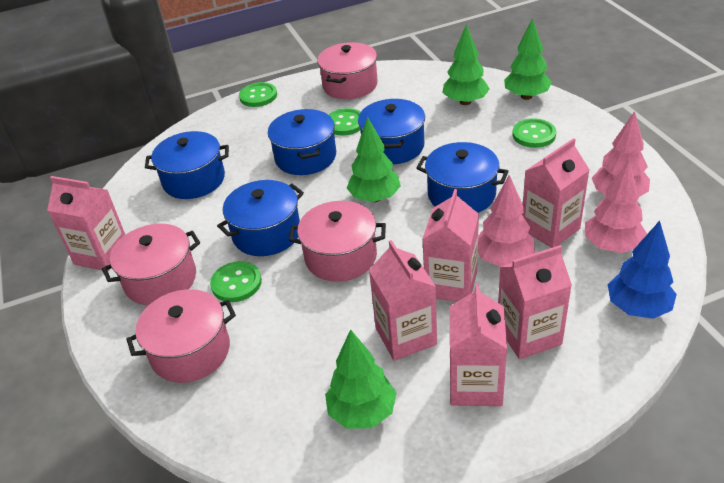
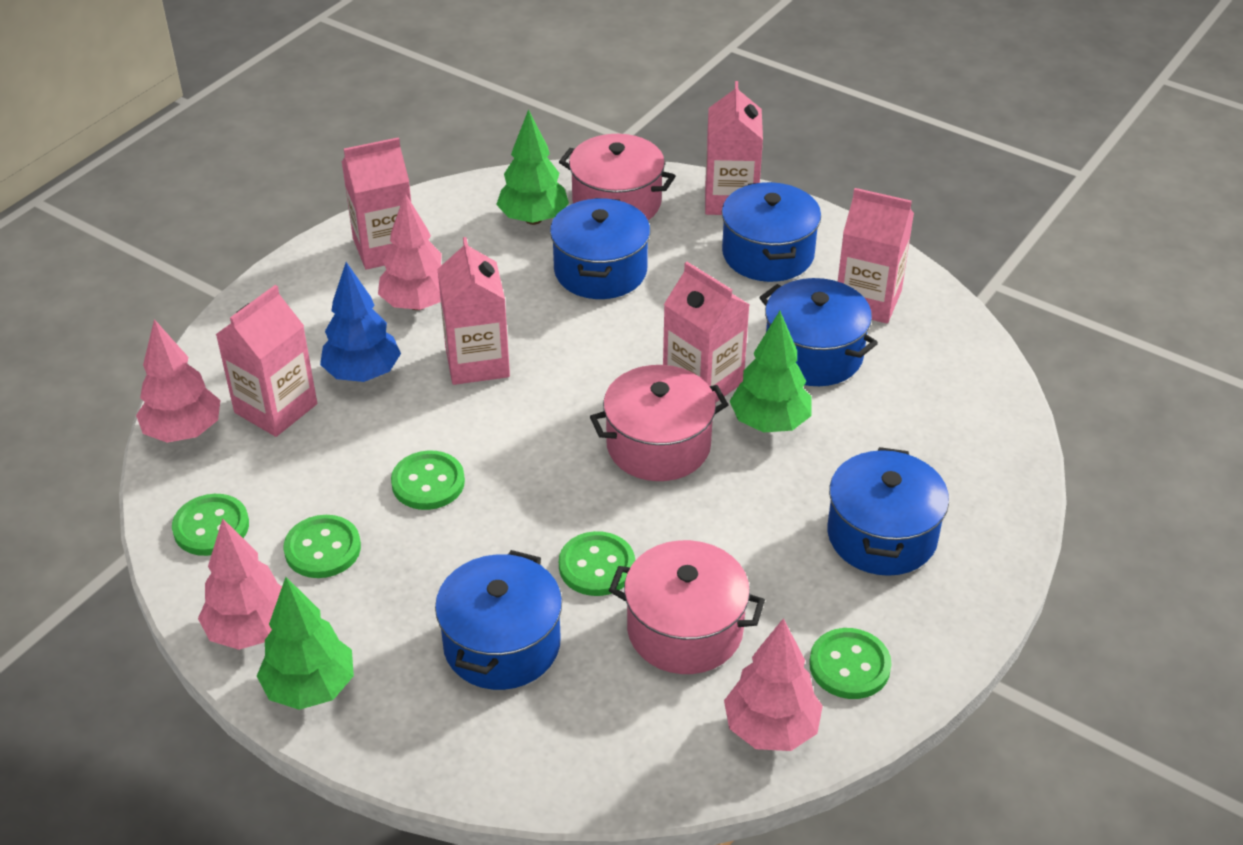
green button: 4 -> 5
green tree: 4 -> 3
pink pot: 4 -> 3
pink tree: 3 -> 4

